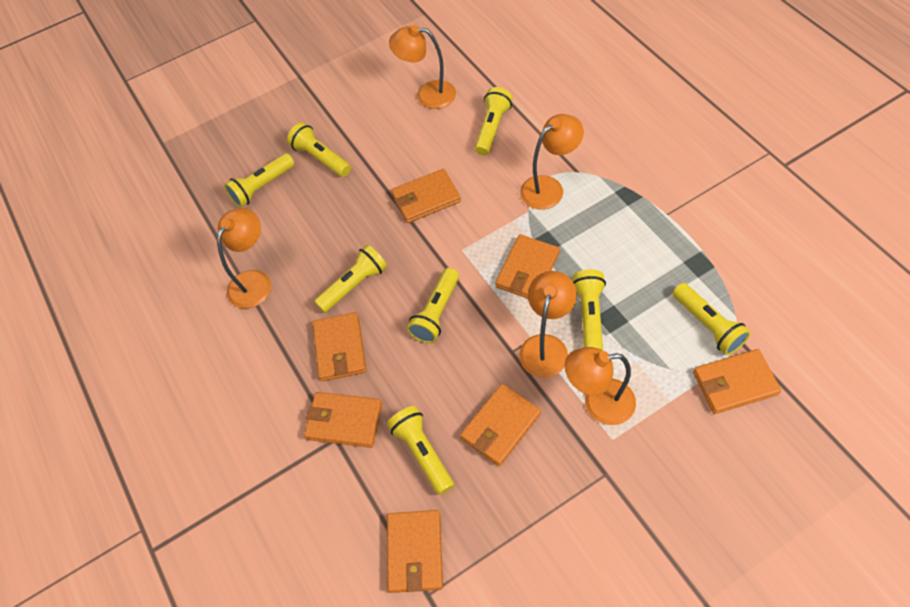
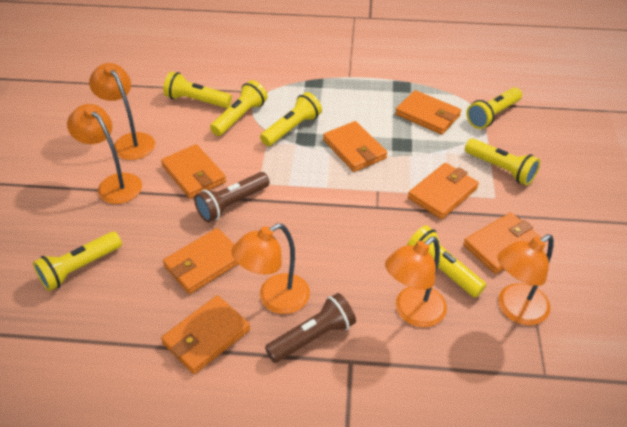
brown flashlight: 0 -> 2
yellow flashlight: 8 -> 7

